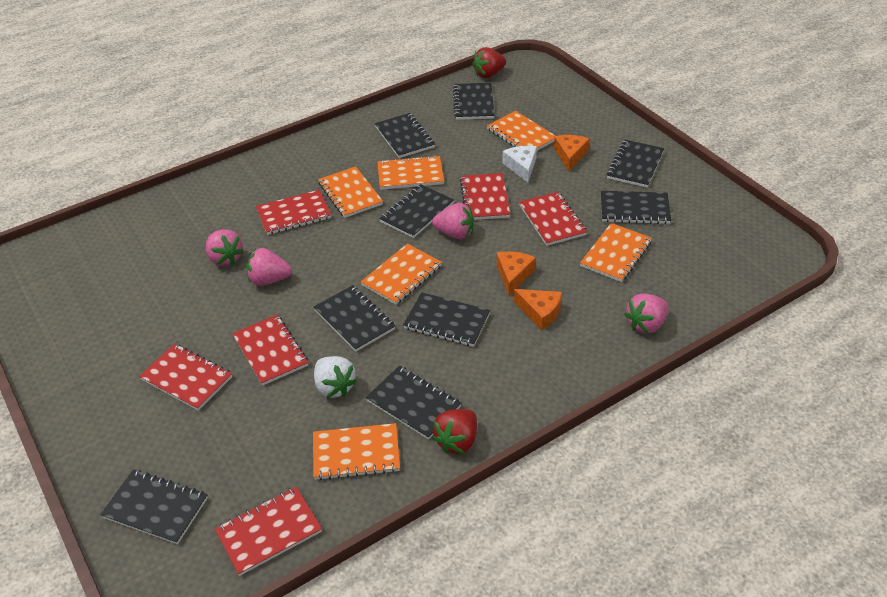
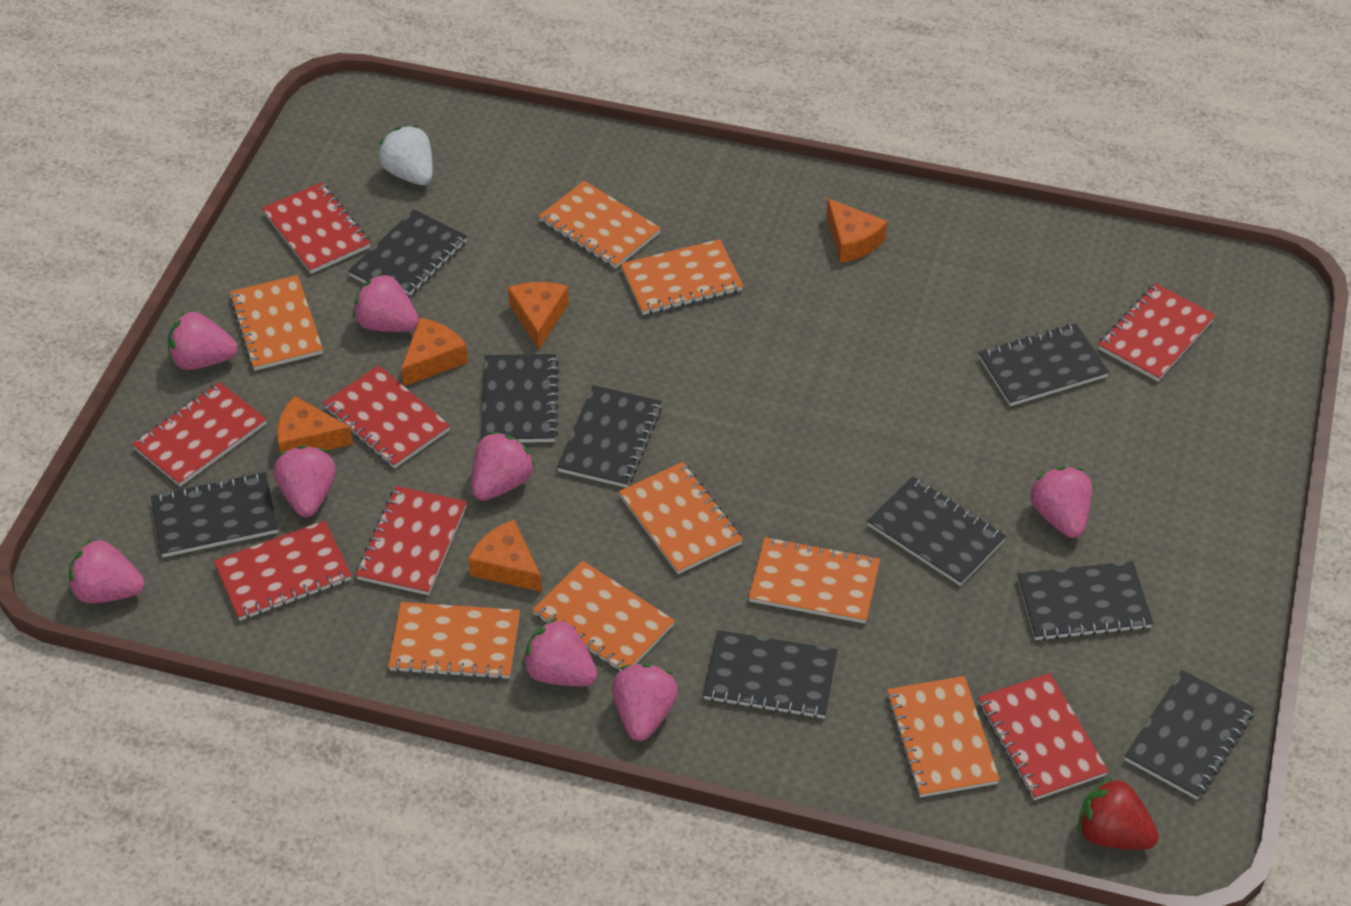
orange cheese: 3 -> 5
orange notebook: 6 -> 8
pink strawberry: 4 -> 8
red notebook: 6 -> 7
red strawberry: 2 -> 1
white cheese: 1 -> 0

